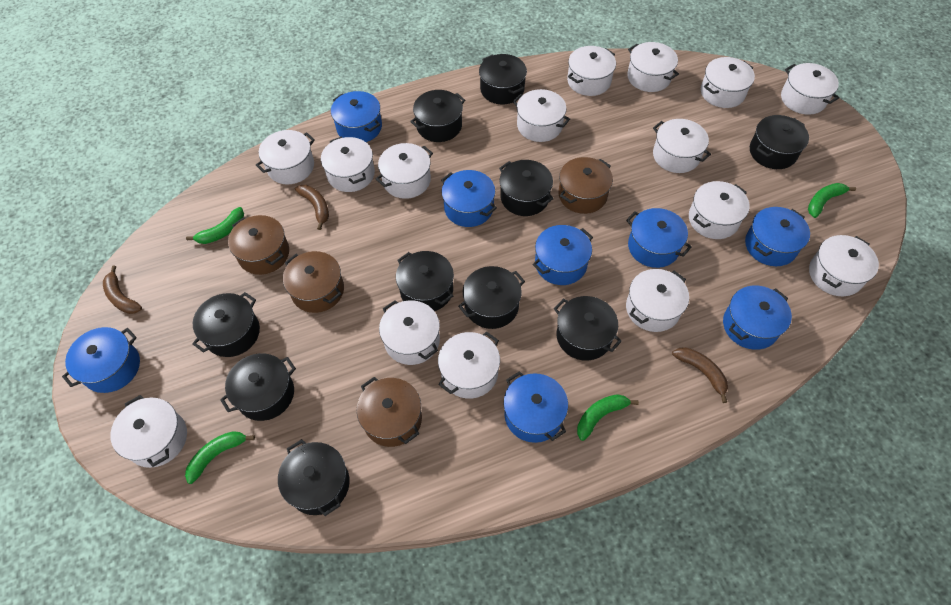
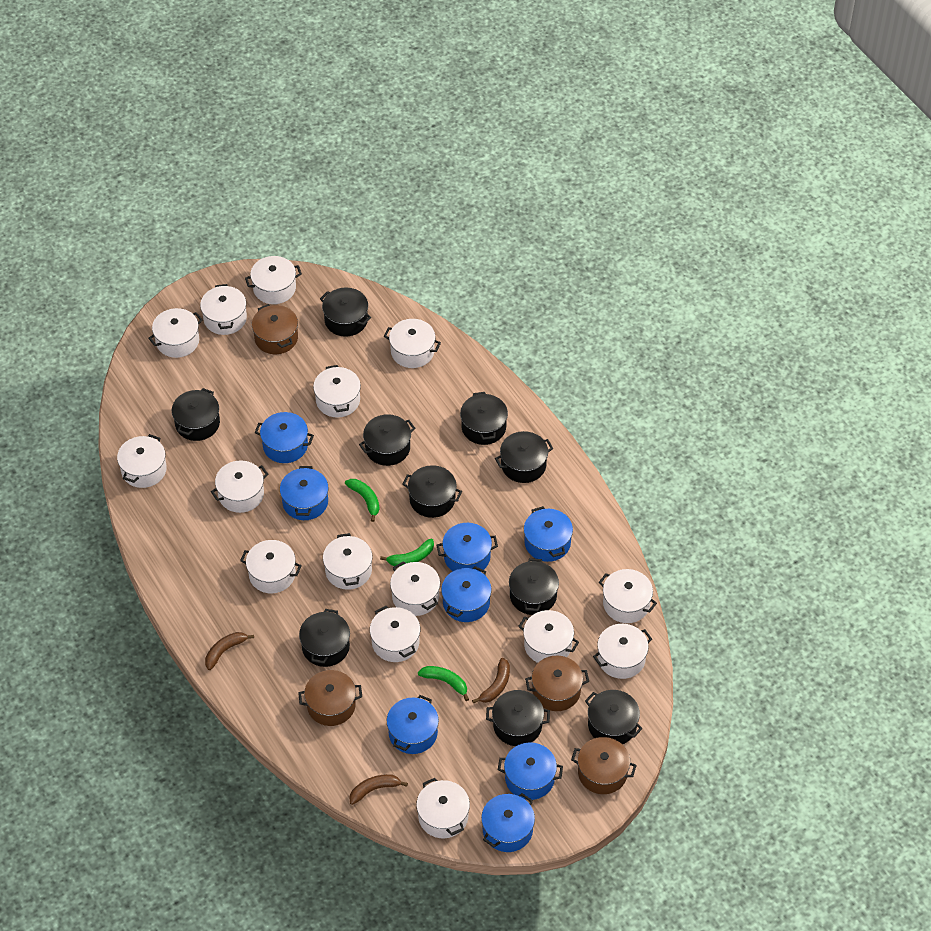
green banana: 4 -> 3

